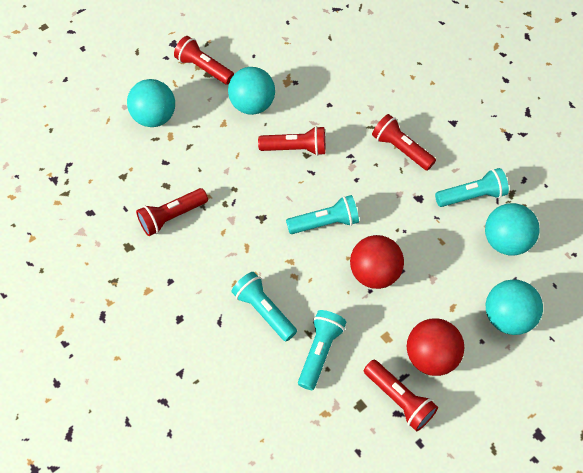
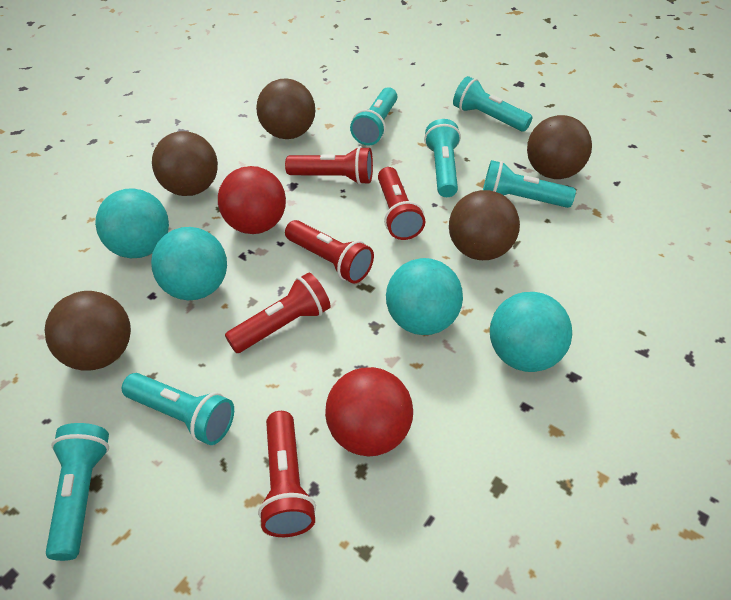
brown ball: 0 -> 5
turquoise flashlight: 4 -> 6

